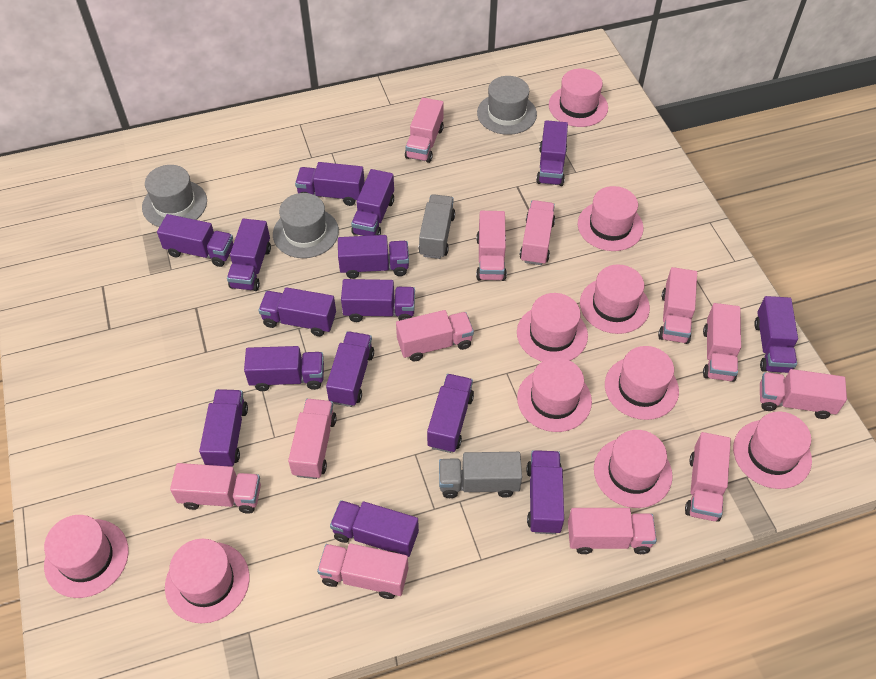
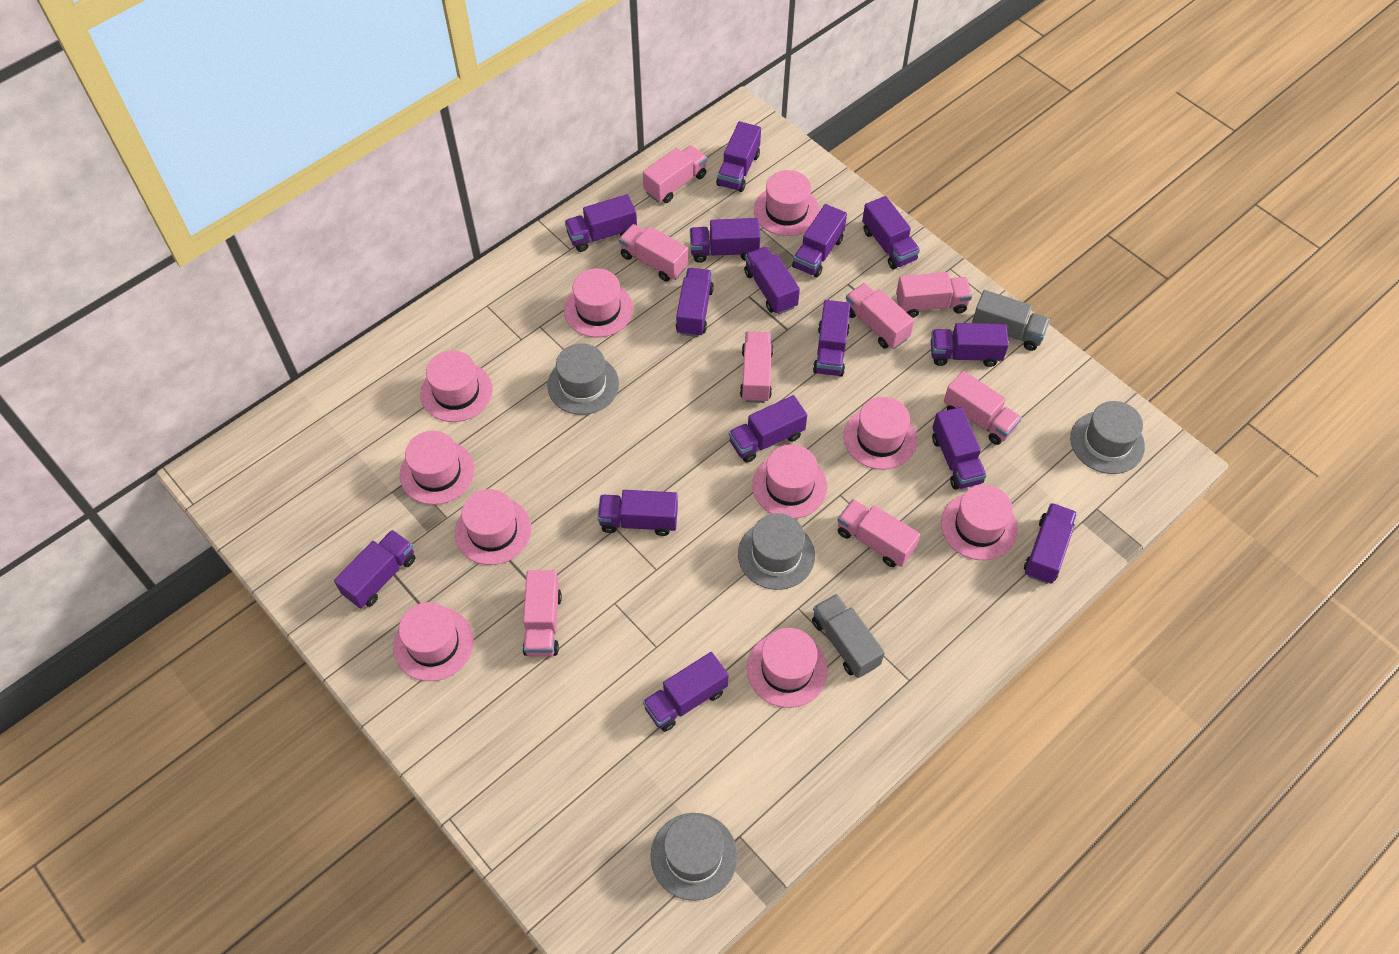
grey hat: 3 -> 4
pink truck: 12 -> 8

